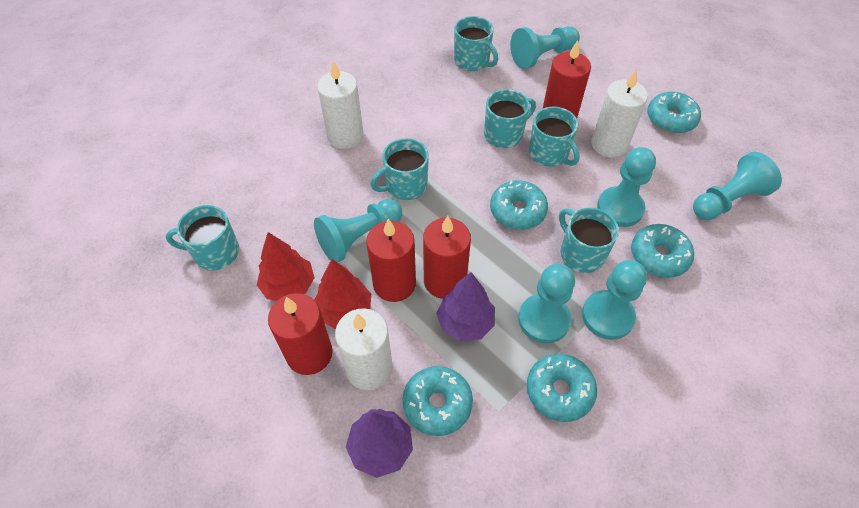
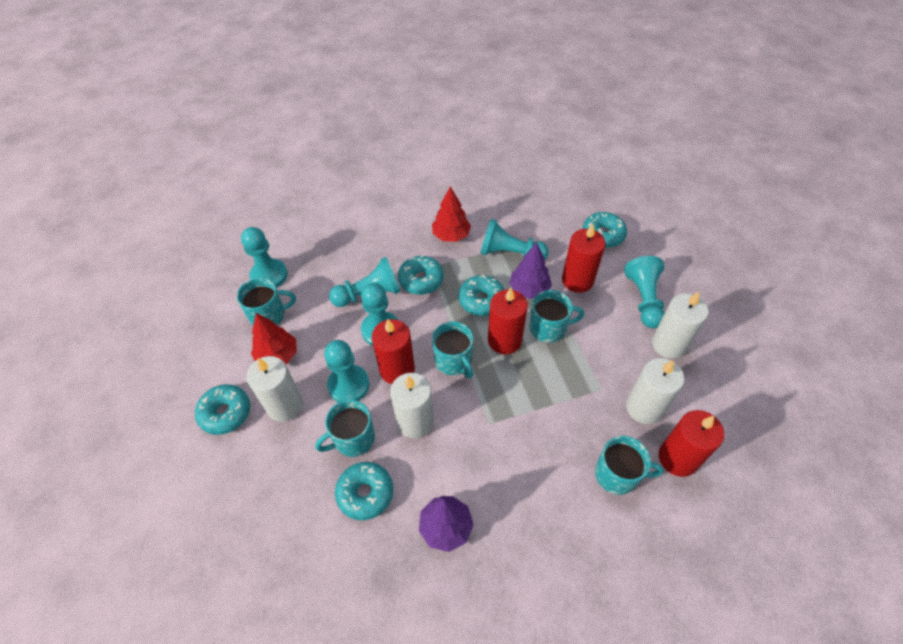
turquoise mug: 6 -> 5
white candle: 3 -> 4

